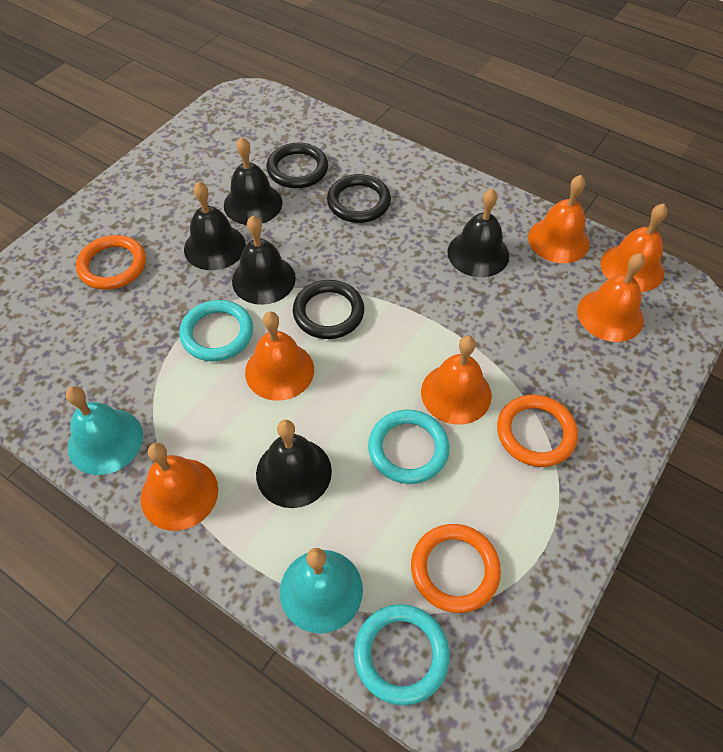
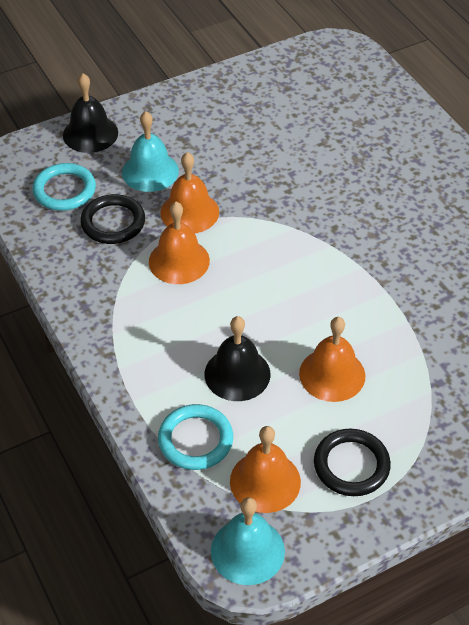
black bell: 5 -> 2
black ring: 3 -> 2
orange bell: 6 -> 4
orange ring: 3 -> 0
turquoise ring: 3 -> 2

